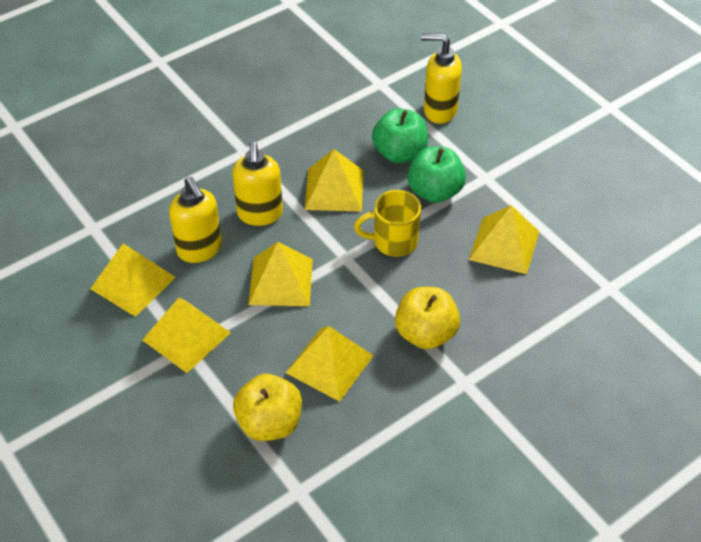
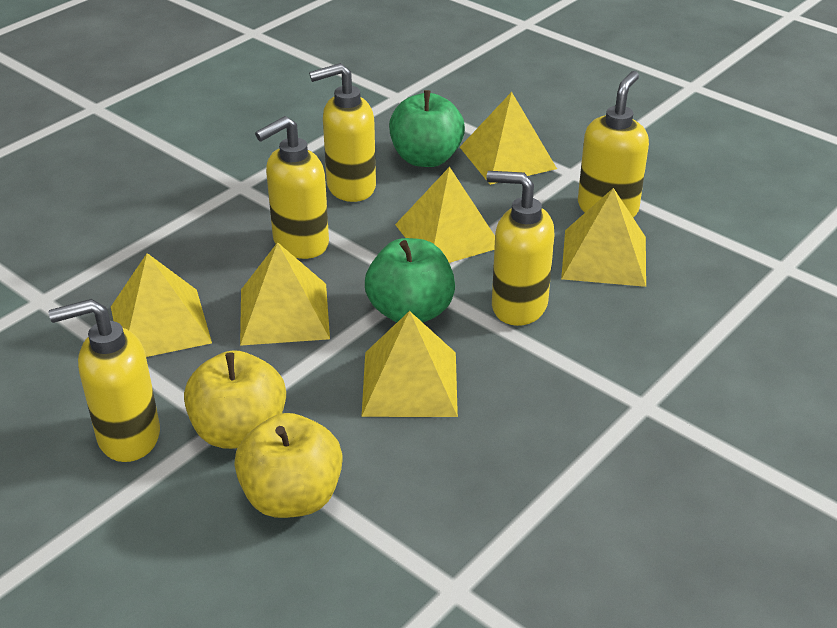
yellow mug: 1 -> 0
yellow soap dispenser: 3 -> 5

